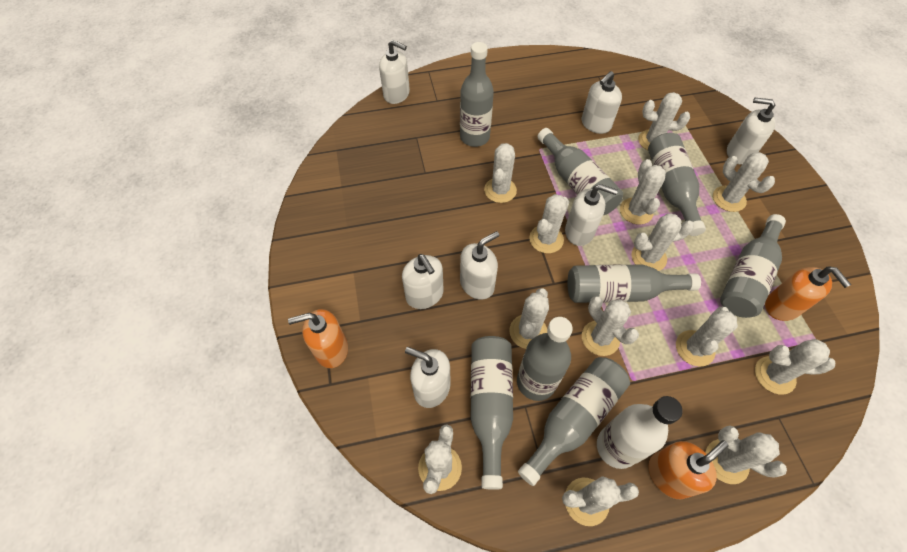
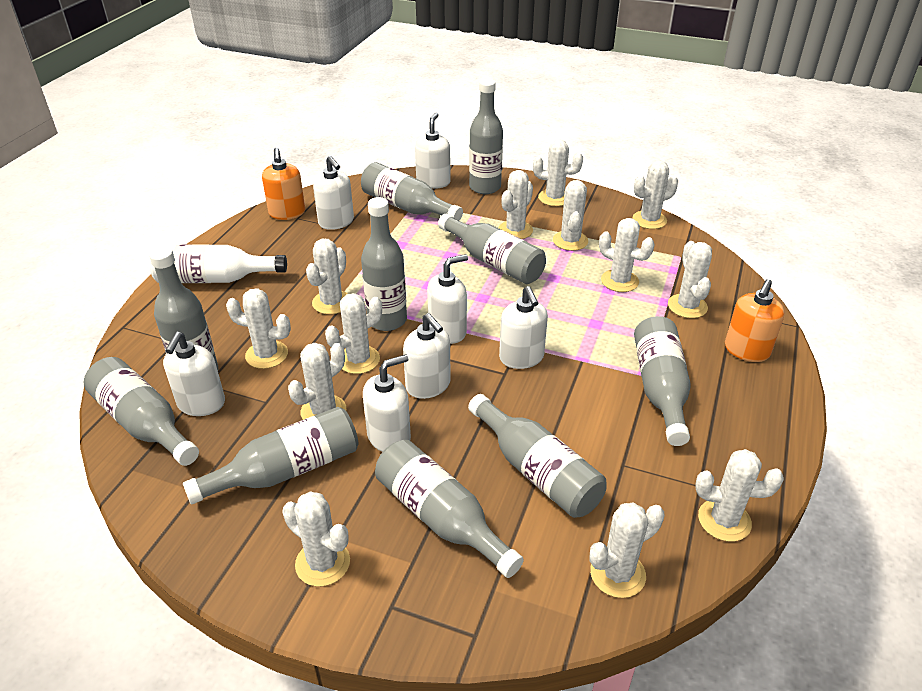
grey bottle: 8 -> 10
orange soap dispenser: 3 -> 2

